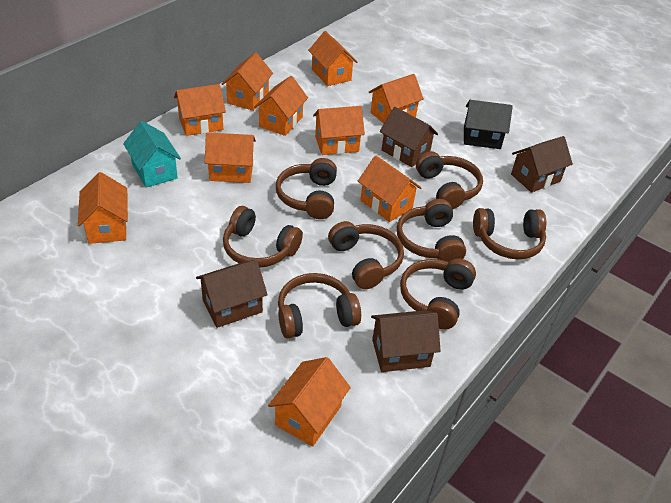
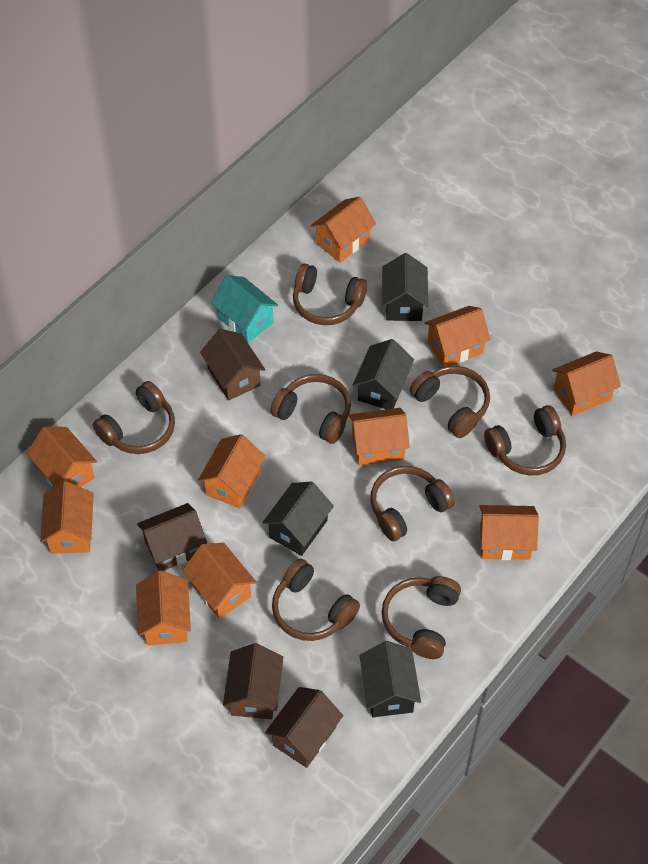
black house: 1 -> 4

